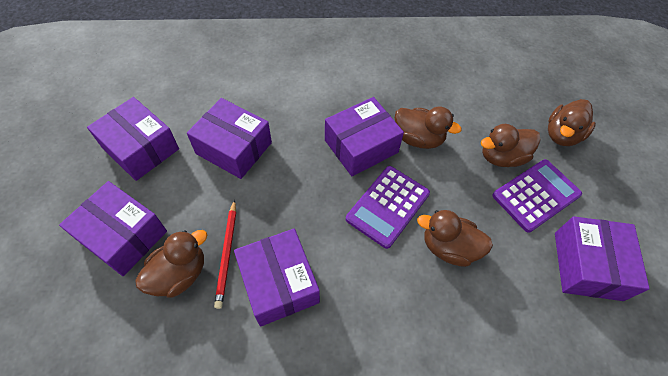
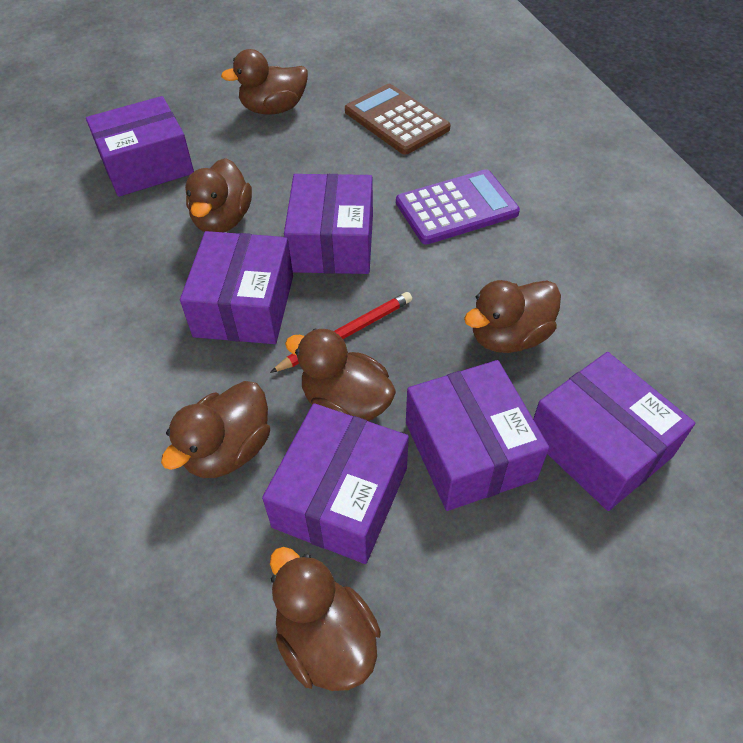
brown calculator: 0 -> 1
brown duck: 5 -> 6
purple calculator: 2 -> 1

